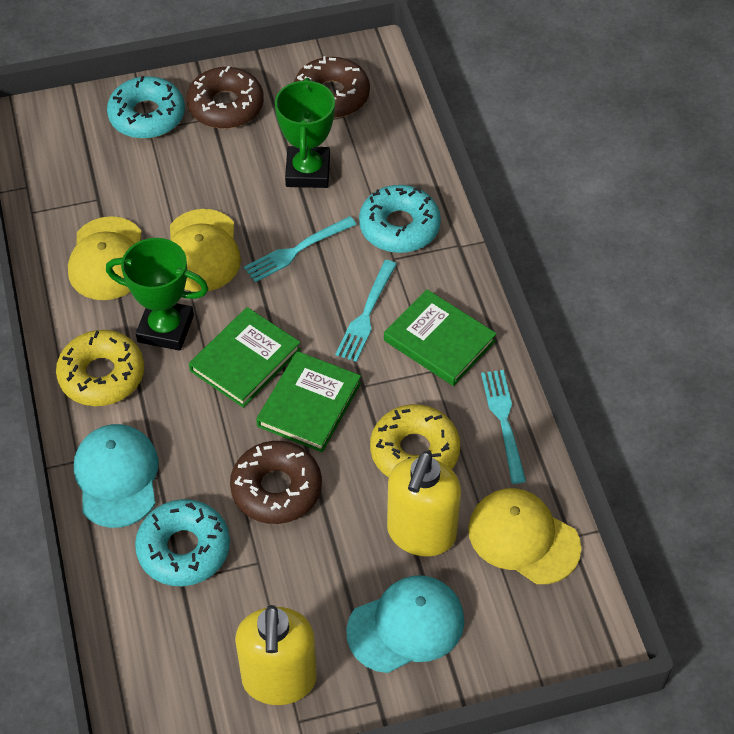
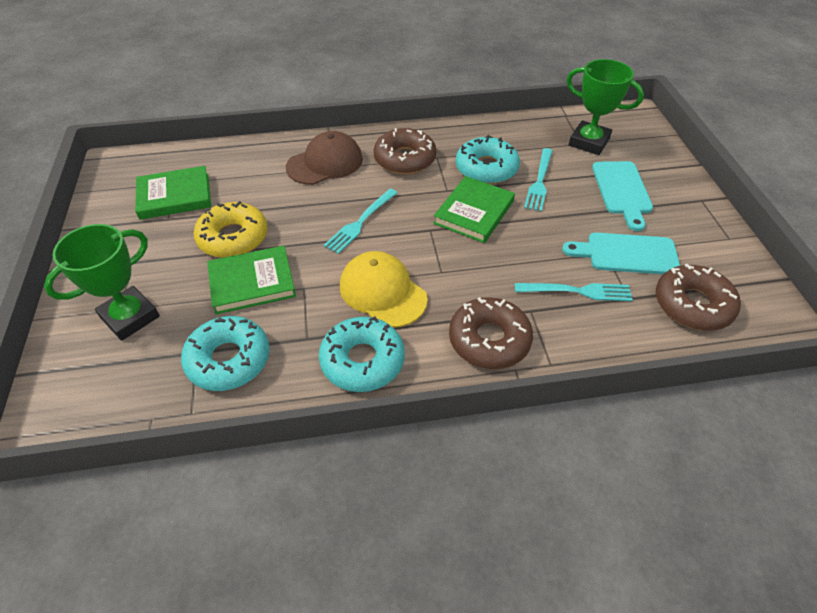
brown cap: 0 -> 1
turquoise cap: 2 -> 0
turquoise cutting board: 0 -> 2
yellow cap: 3 -> 1
yellow donut: 2 -> 1
yellow soap dispenser: 2 -> 0

